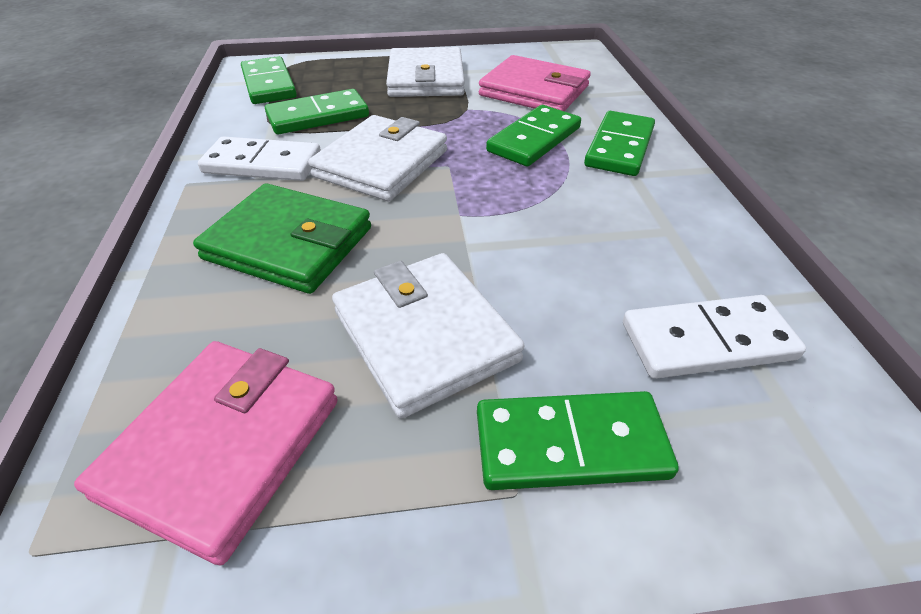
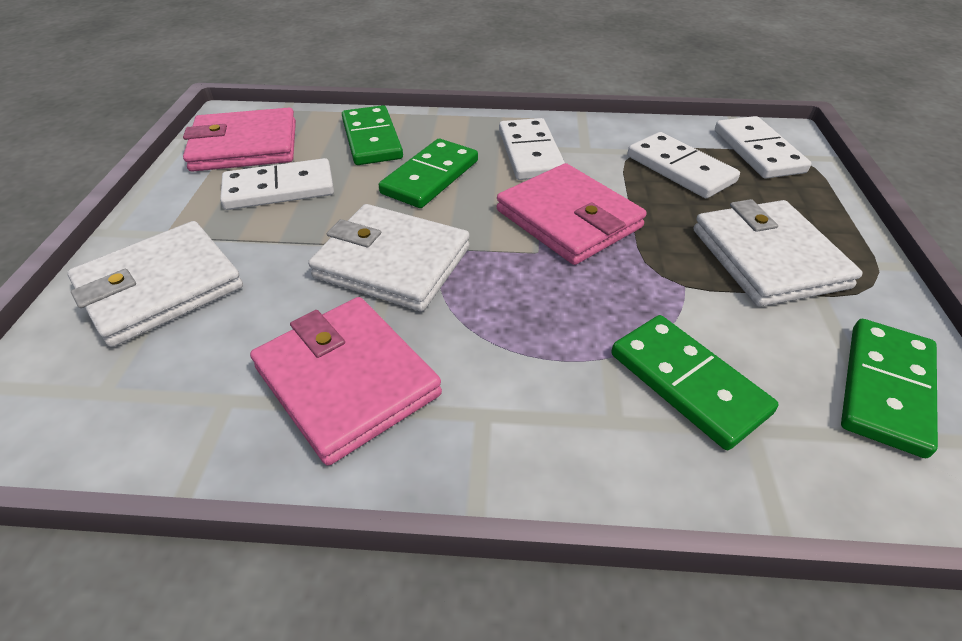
green domino: 5 -> 4
green wallet: 1 -> 0
pink wallet: 2 -> 3
white domino: 2 -> 4

